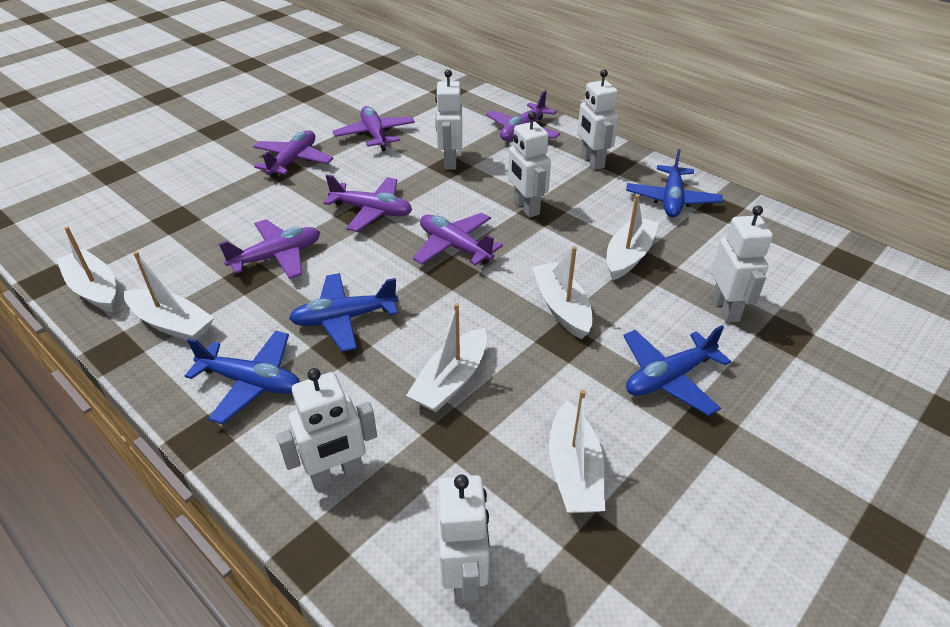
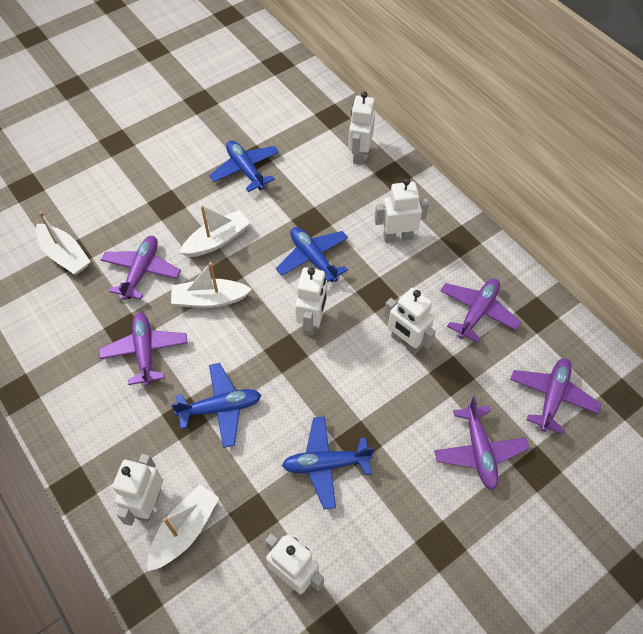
purple plane: 6 -> 5
white boat: 6 -> 4

